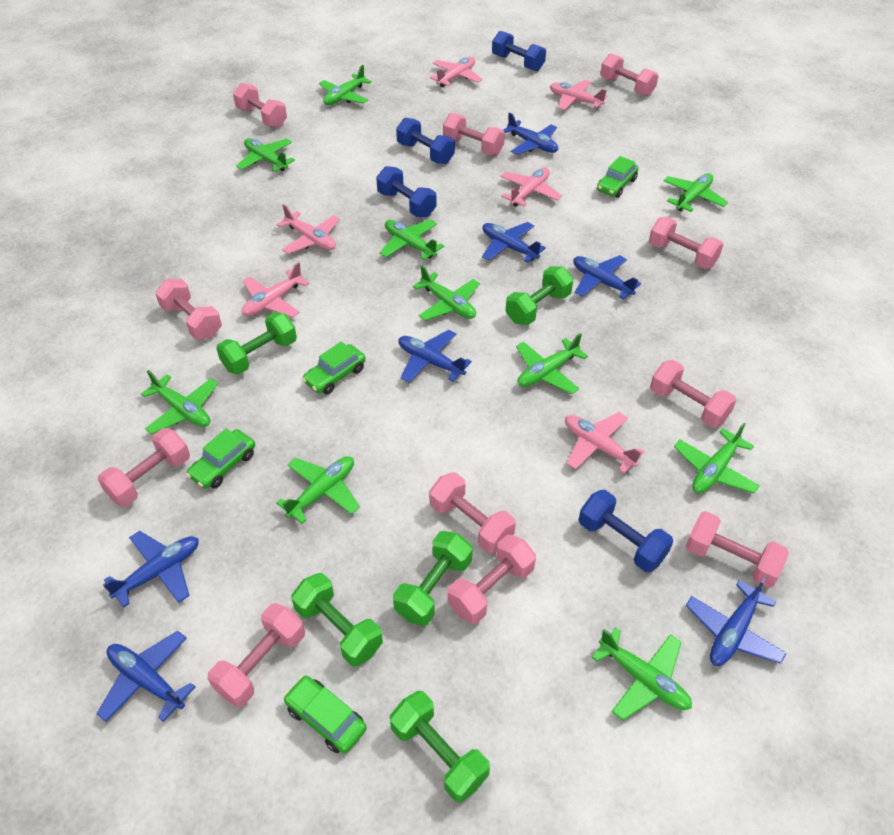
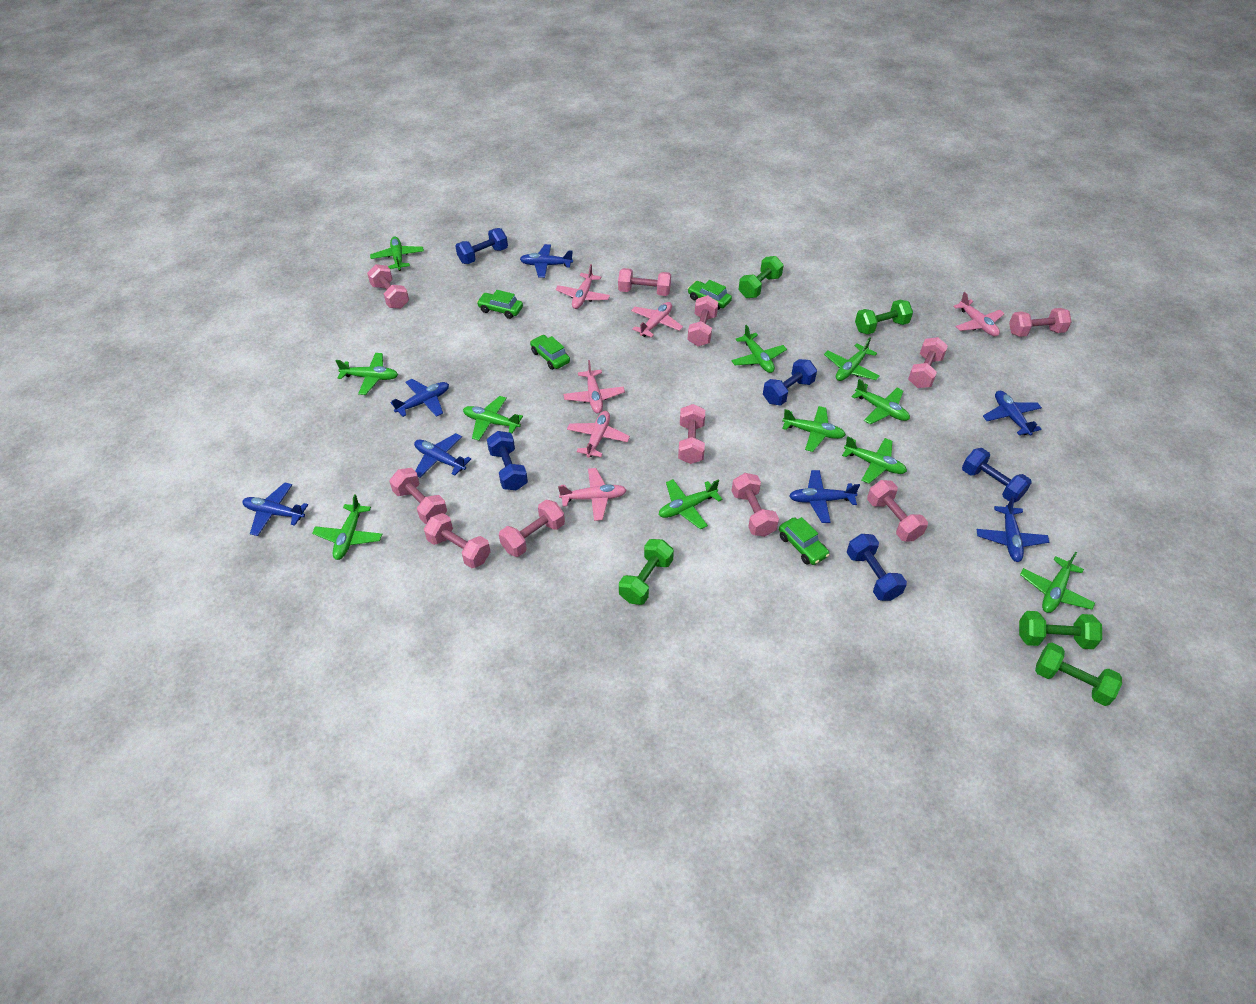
blue dumbbell: 4 -> 5
green plane: 10 -> 11

